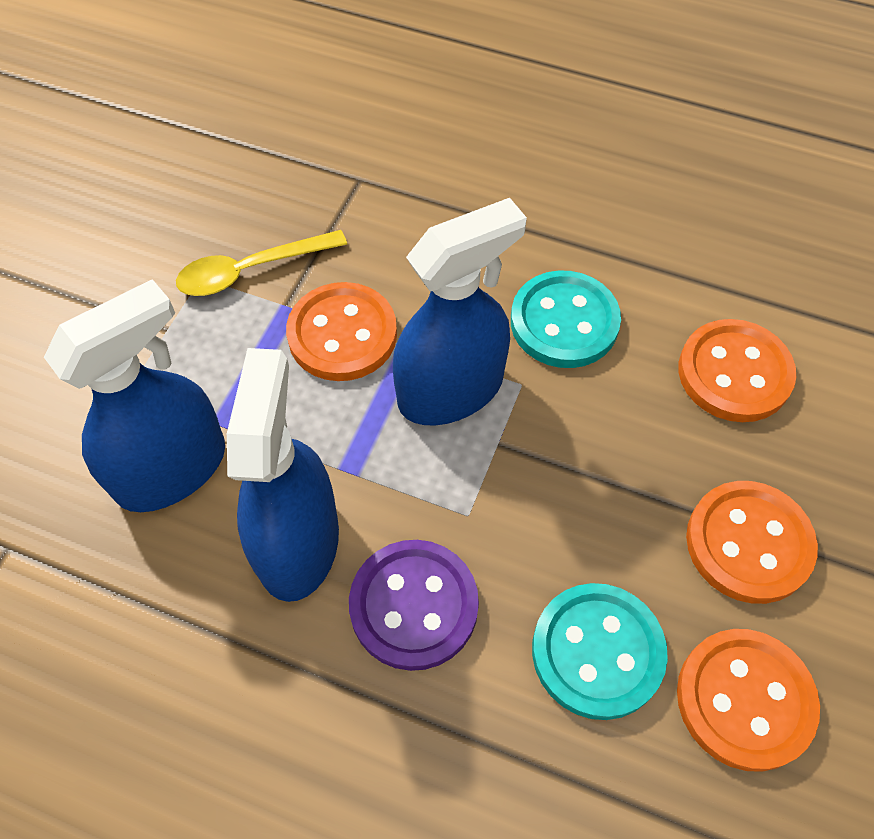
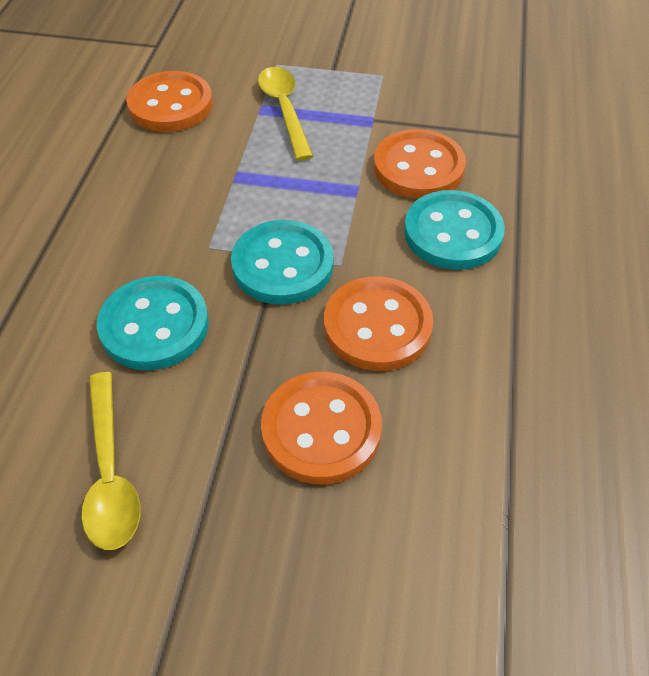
blue spray bottle: 3 -> 0
purple button: 1 -> 0
turquoise button: 2 -> 3
yellow spoon: 1 -> 2

